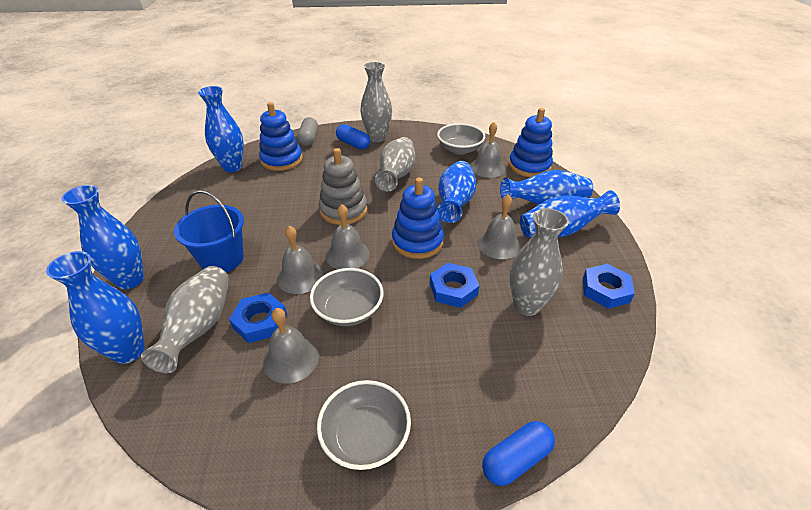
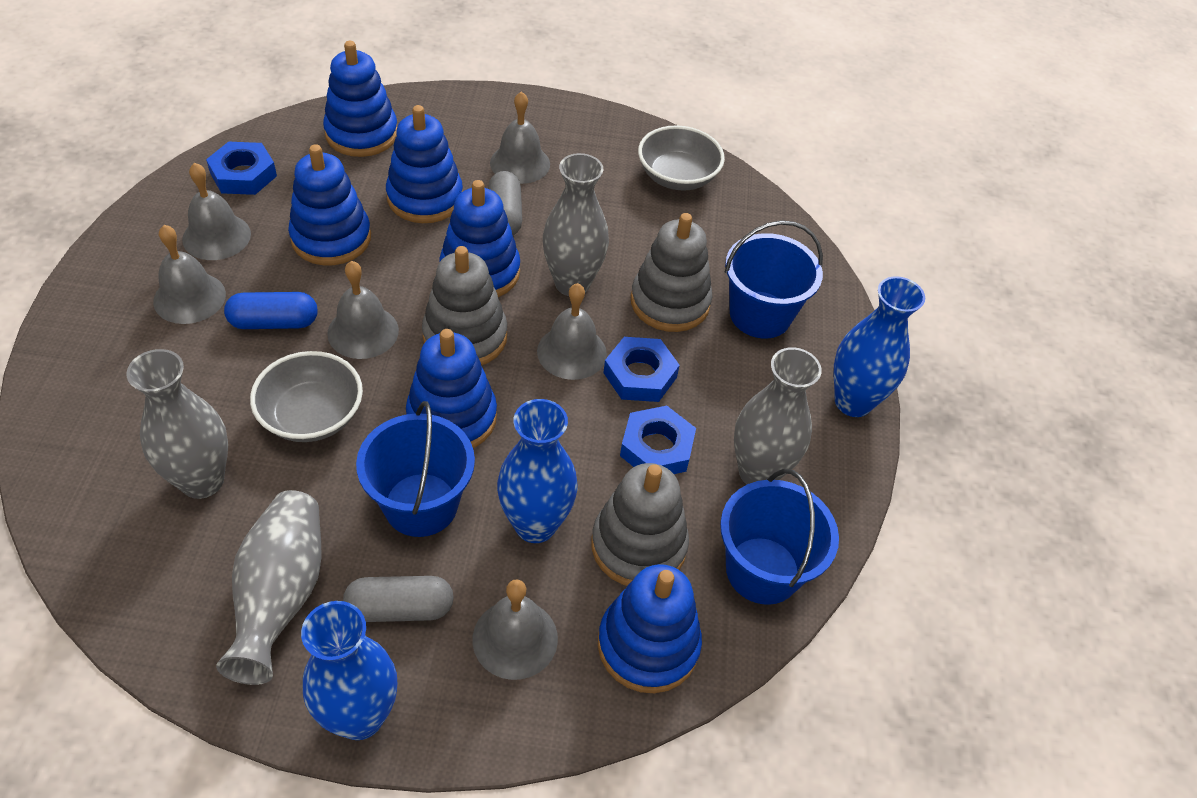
blue bucket: 1 -> 3
blue capsule: 2 -> 1
blue stacking toy: 3 -> 6
blue vase: 6 -> 3
grey bell: 5 -> 6
grey bowl: 3 -> 2
grey capsule: 1 -> 2
grey stacking toy: 1 -> 3

